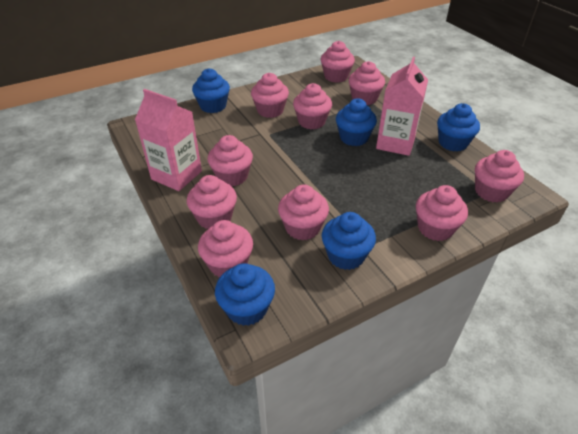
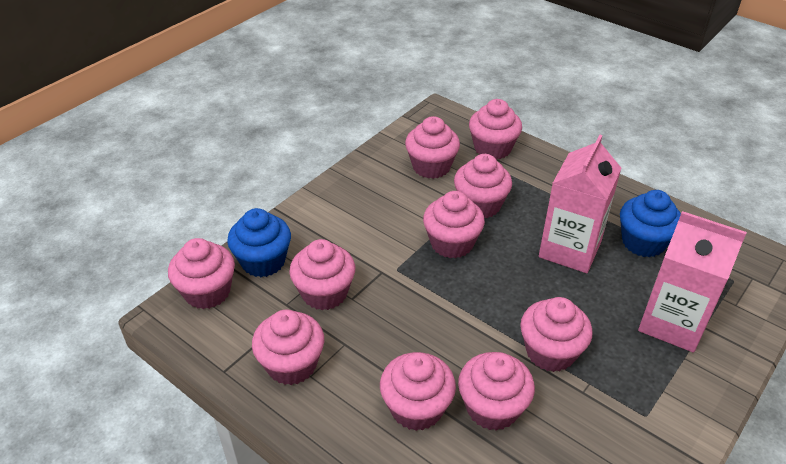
blue cupcake: 5 -> 2

